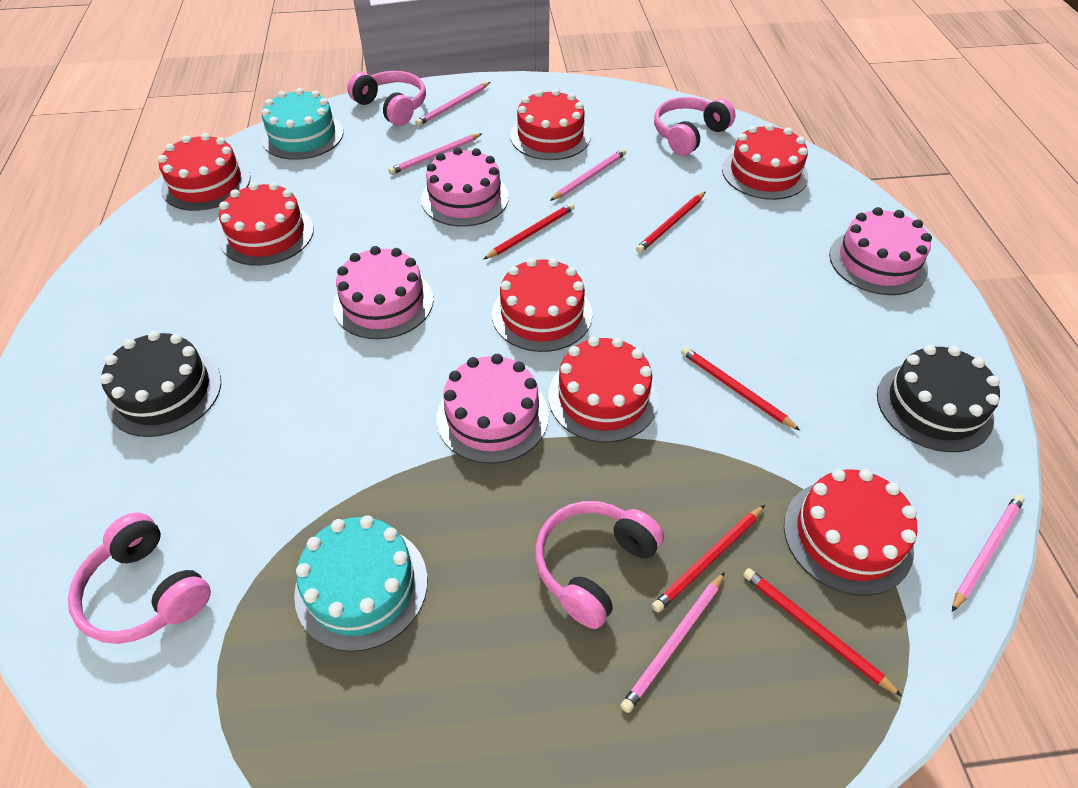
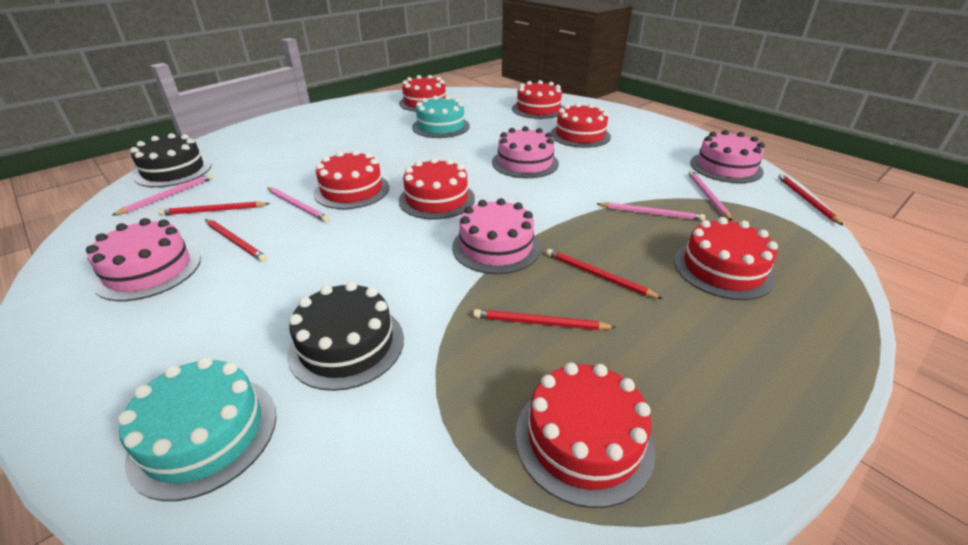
pink headphones: 4 -> 0
pink pencil: 5 -> 4

